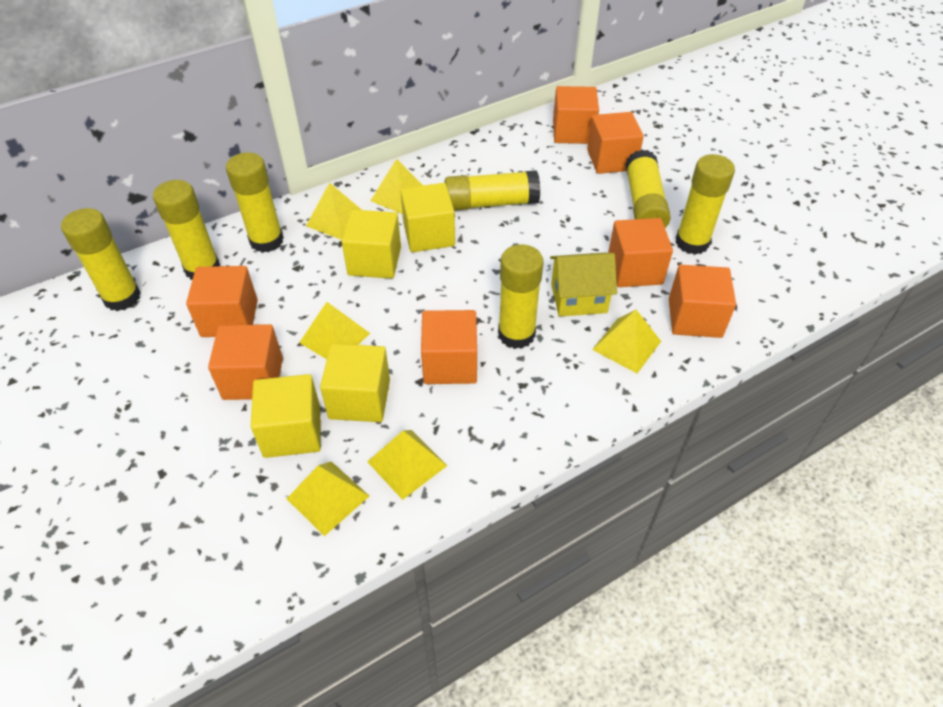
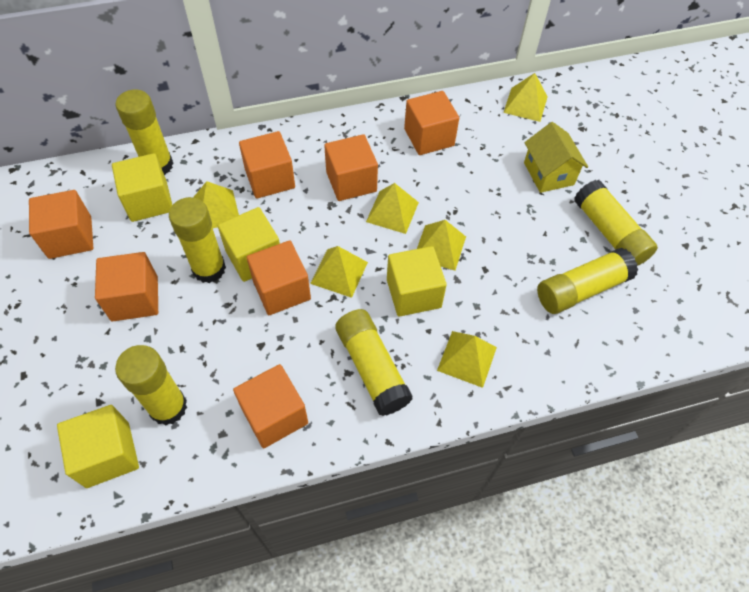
yellow glue stick: 7 -> 6

